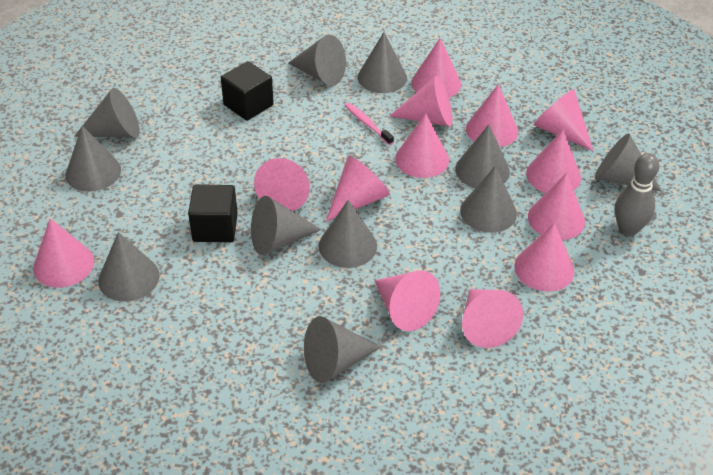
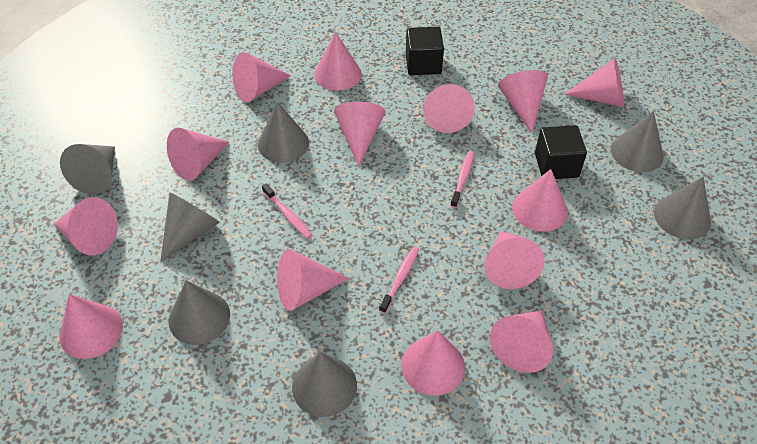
grey bowling pin: 1 -> 0
grey cone: 11 -> 7
pink cone: 13 -> 14
pink toothbrush: 1 -> 3

